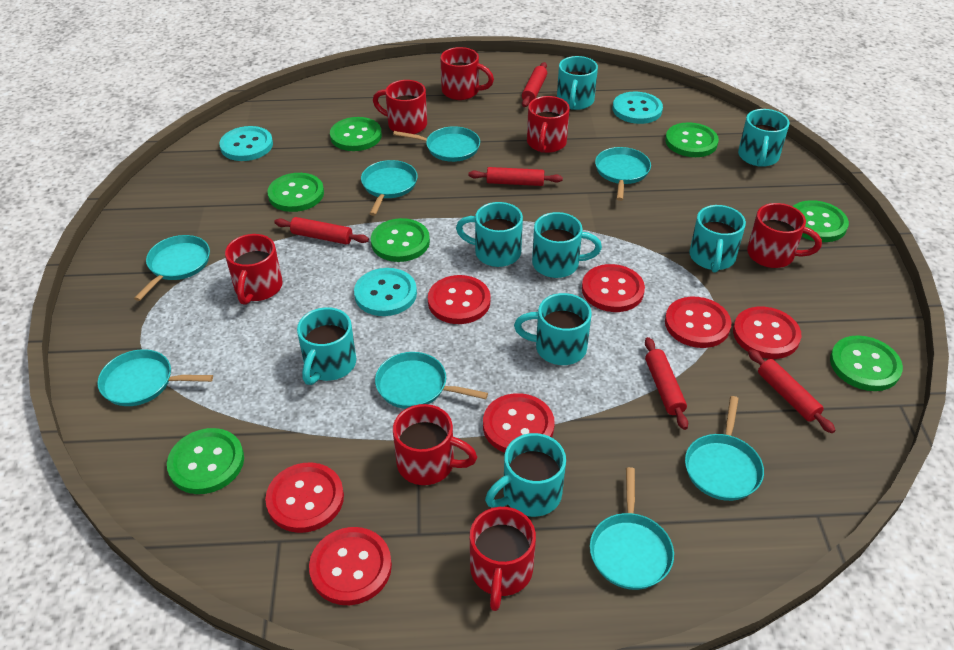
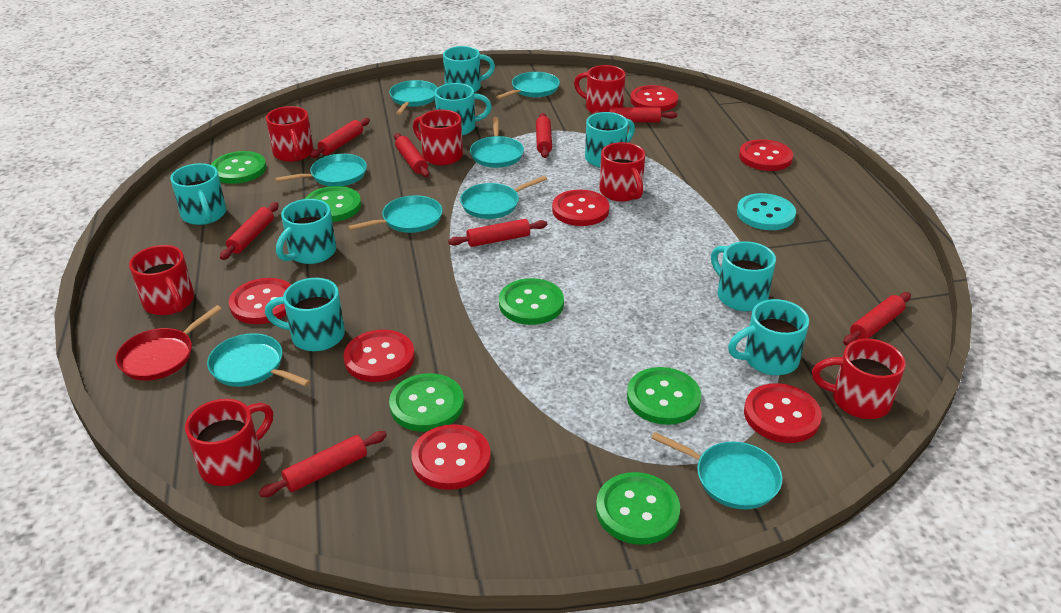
green button: 7 -> 6
red pan: 0 -> 1
red rolling pin: 5 -> 8
turquoise button: 3 -> 1

